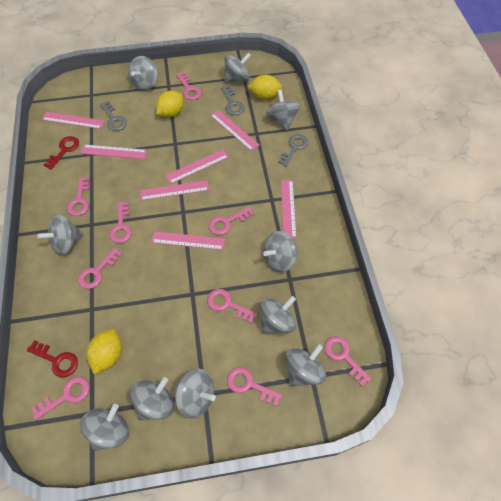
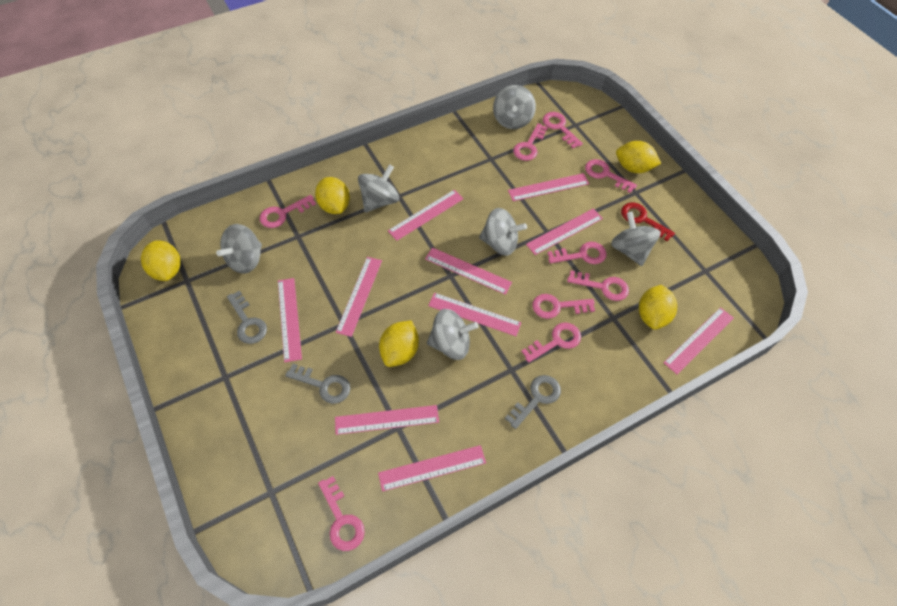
grey spinning top: 10 -> 6
pink ruler: 7 -> 10
red key: 2 -> 1
yellow lemon: 3 -> 5

